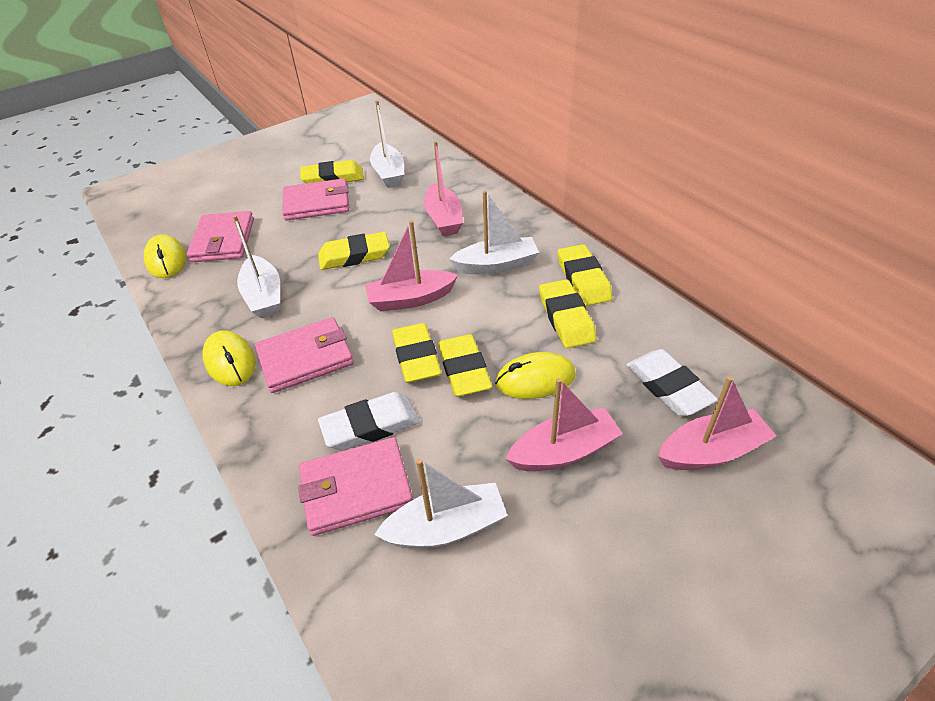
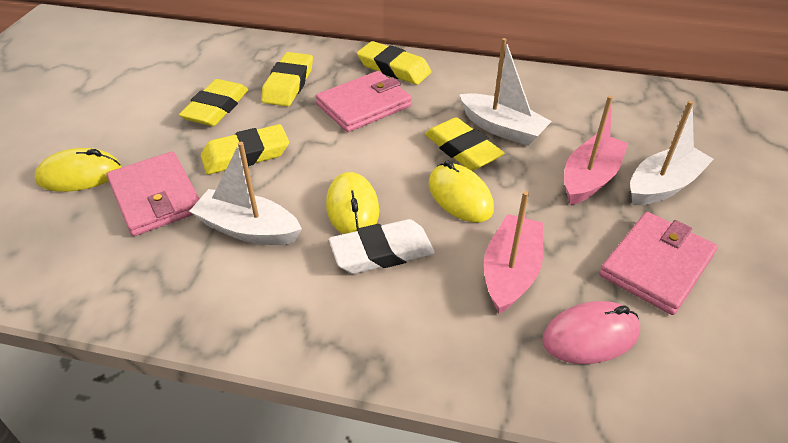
pink boat: 4 -> 2
pink mouse: 0 -> 1
pink wallet: 4 -> 3
white boat: 4 -> 3
white eraser: 2 -> 1
yellow eraser: 6 -> 5

